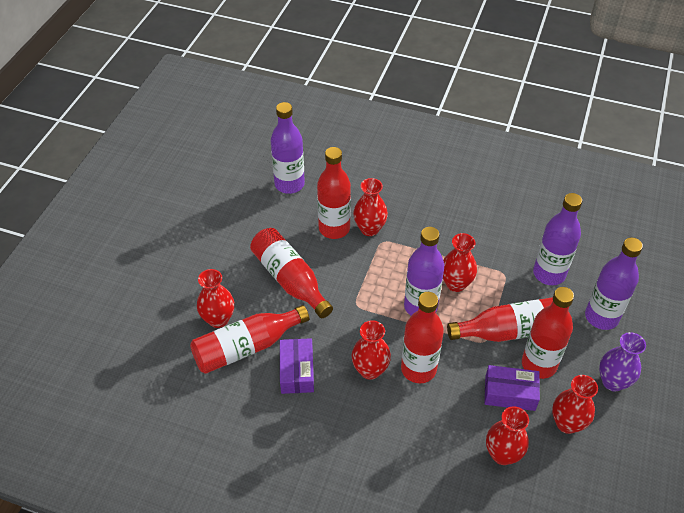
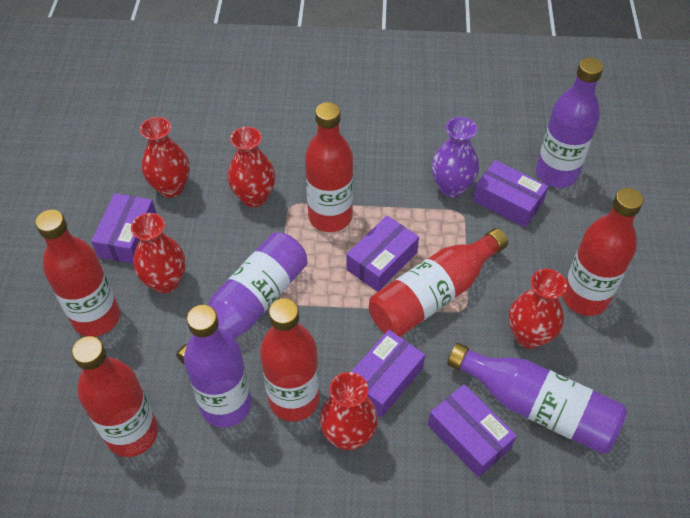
purple box: 2 -> 5
red vase: 6 -> 5

